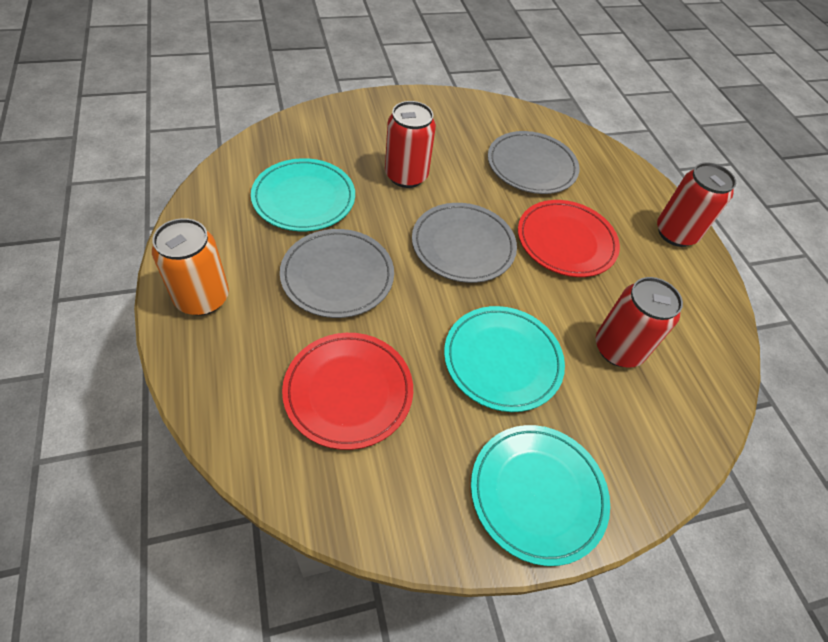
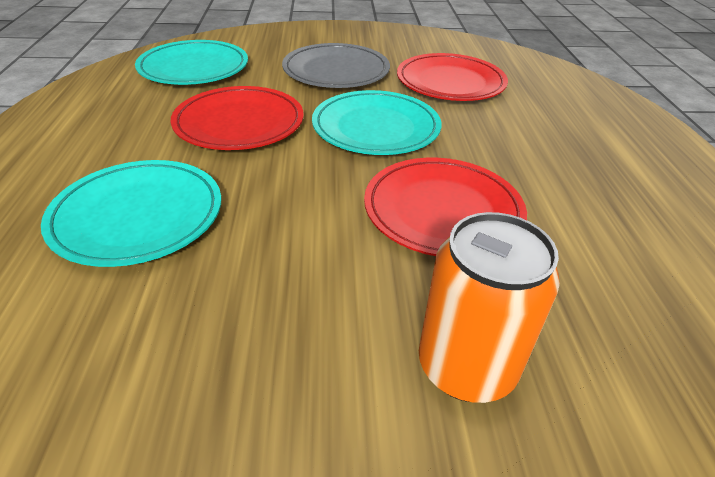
grey plate: 3 -> 1
red can: 3 -> 0
red plate: 2 -> 3

